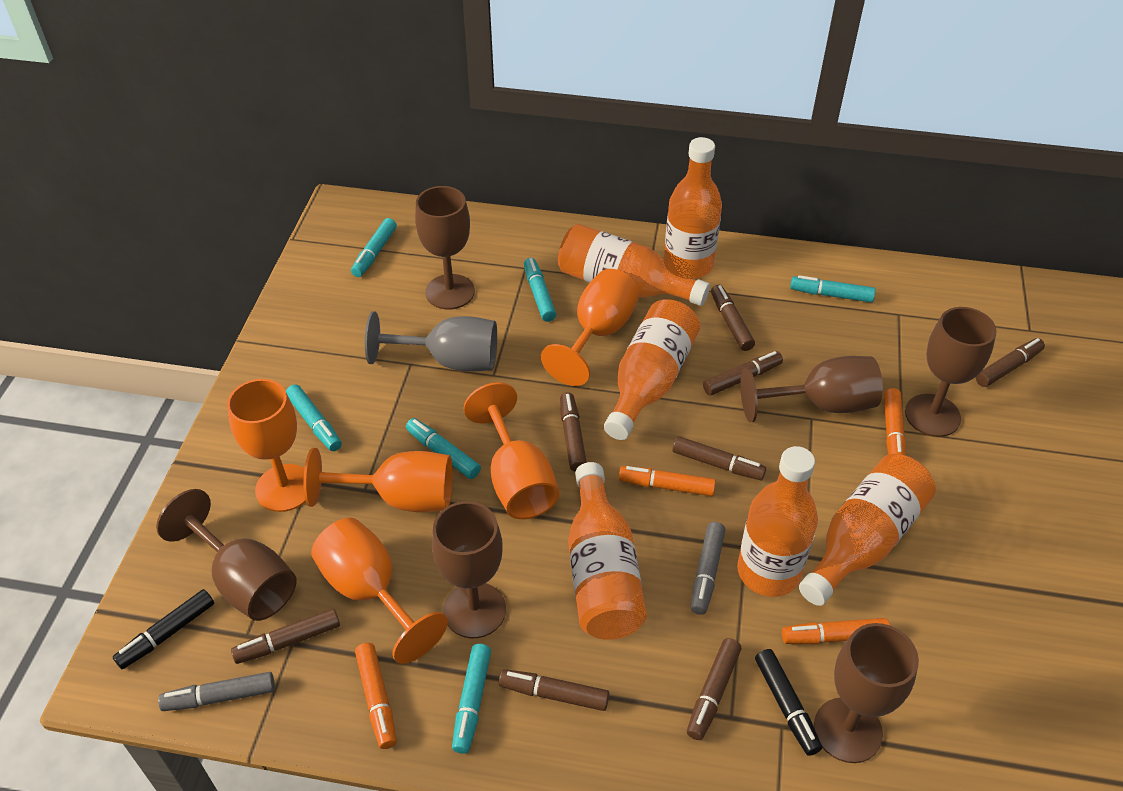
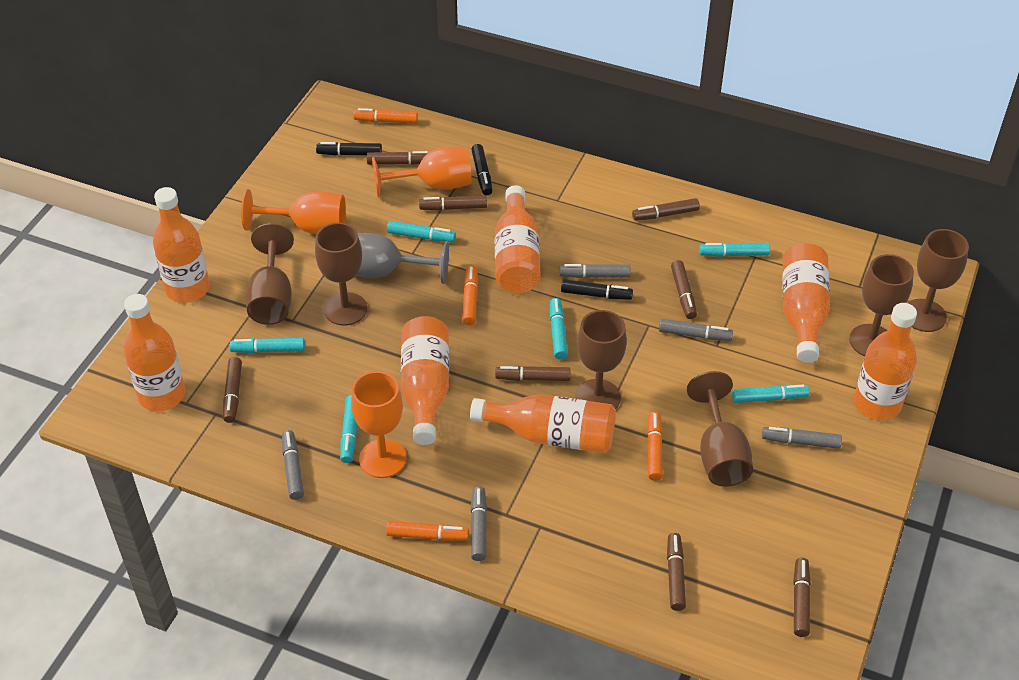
black marker: 2 -> 3
grey marker: 2 -> 5
orange bottle: 6 -> 7
orange goblet: 5 -> 3

